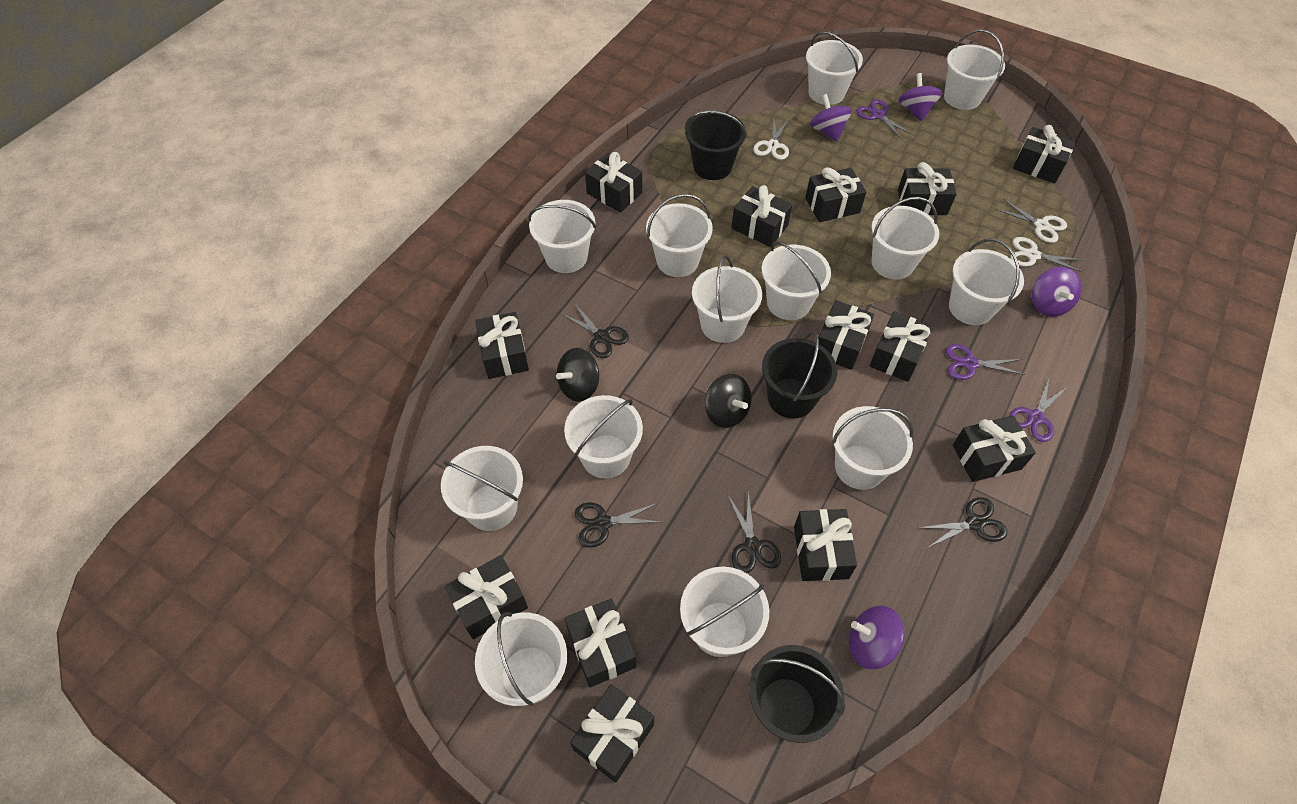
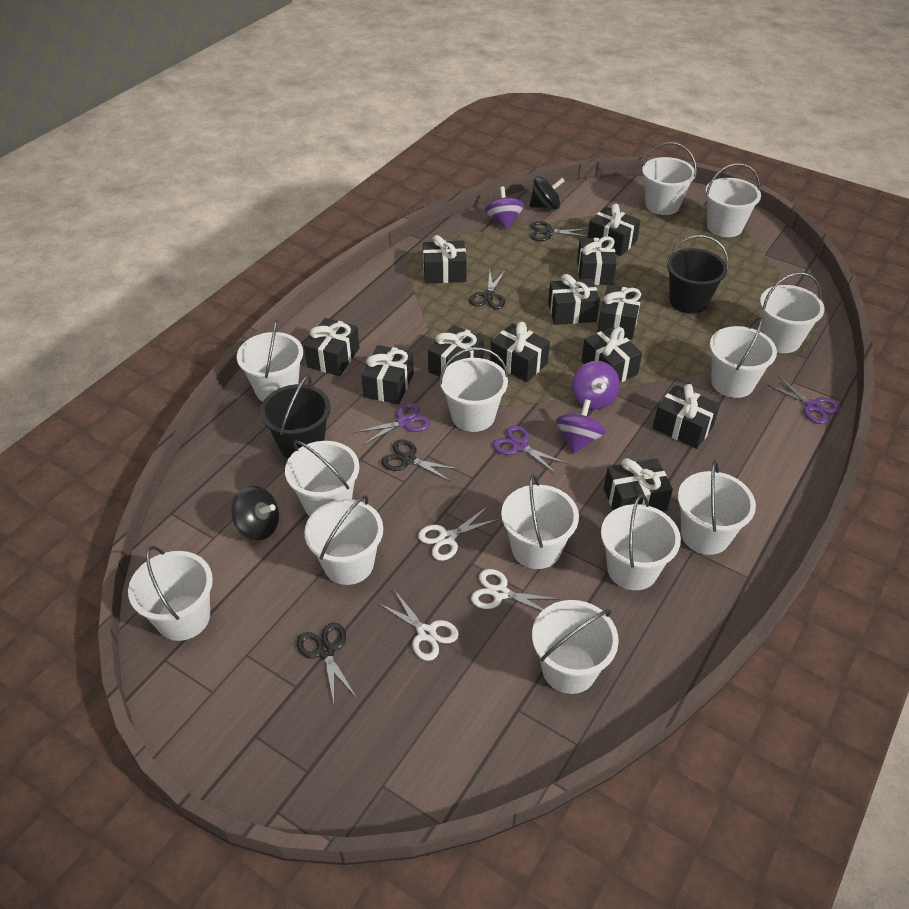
black bucket: 3 -> 2
black gift: 13 -> 12
purple spinning top: 4 -> 3

